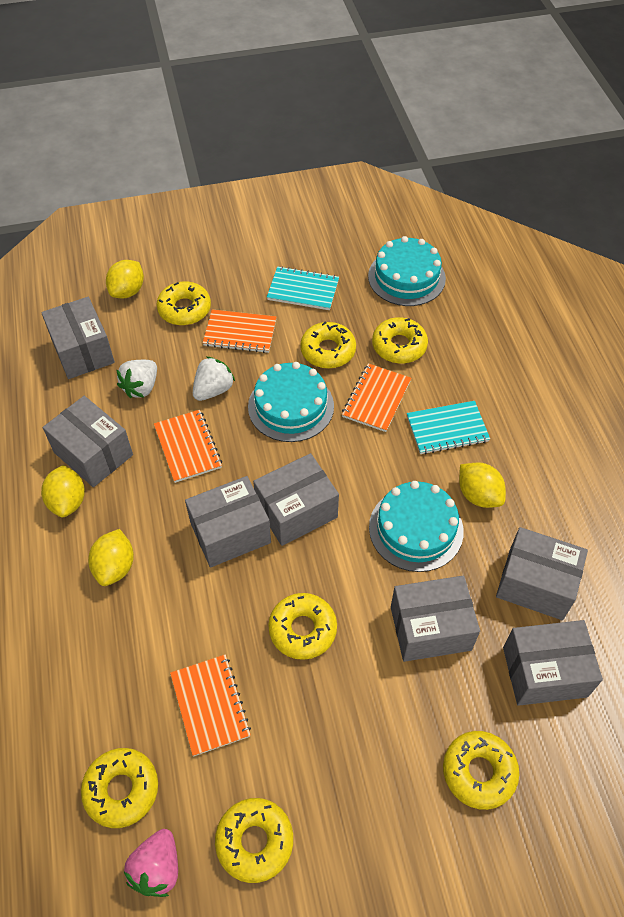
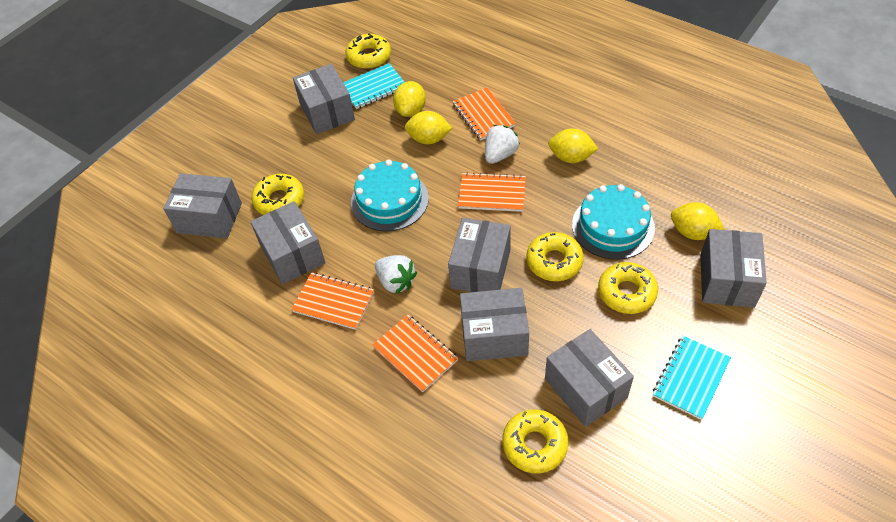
pink strawberry: 1 -> 0
turquoise cake: 3 -> 2
yellow donut: 7 -> 5

